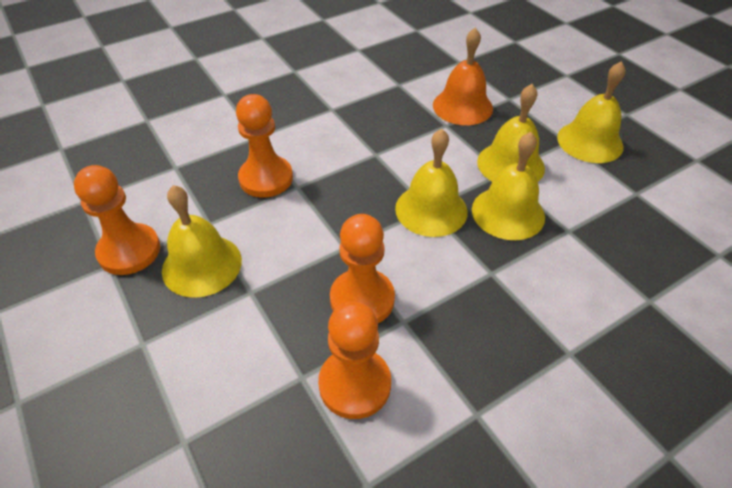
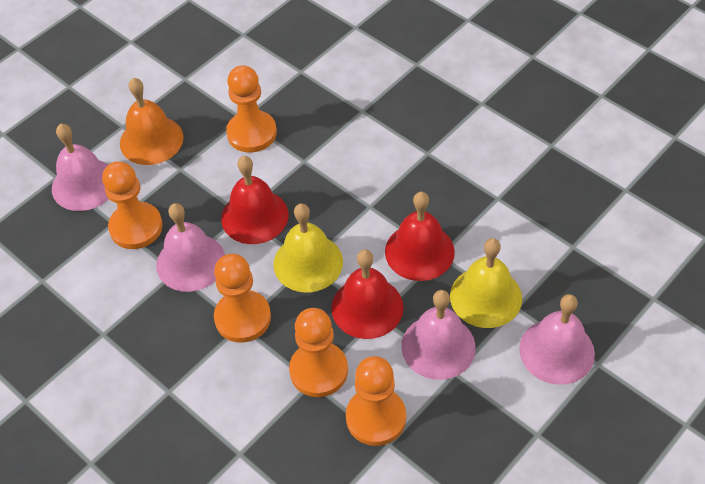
orange pawn: 4 -> 5
pink bell: 0 -> 4
red bell: 0 -> 3
yellow bell: 5 -> 2

